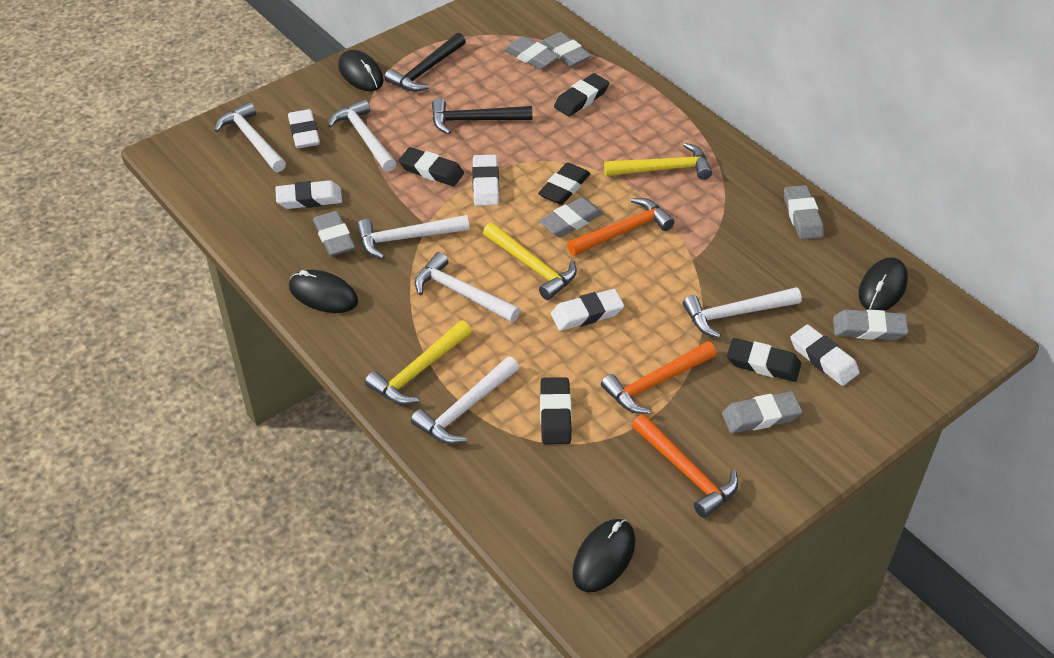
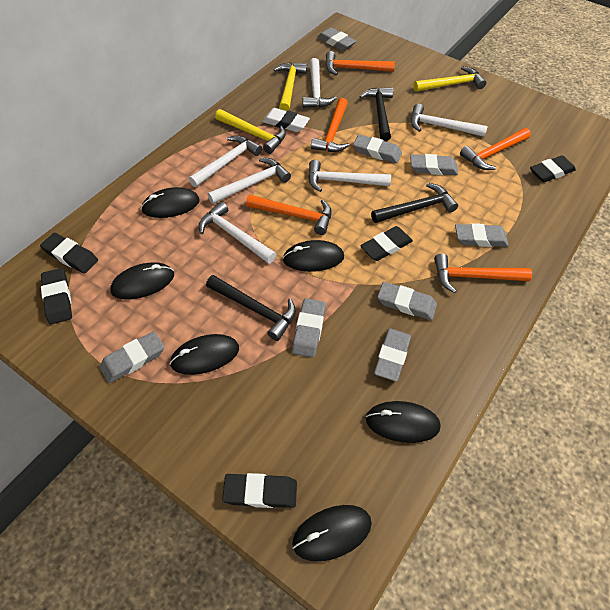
black hammer: 2 -> 3
black mouse: 4 -> 6
grey eraser: 7 -> 8
orange hammer: 3 -> 5
white eraser: 5 -> 1

